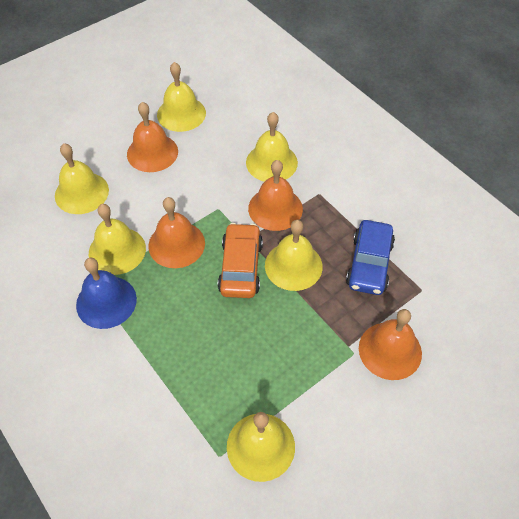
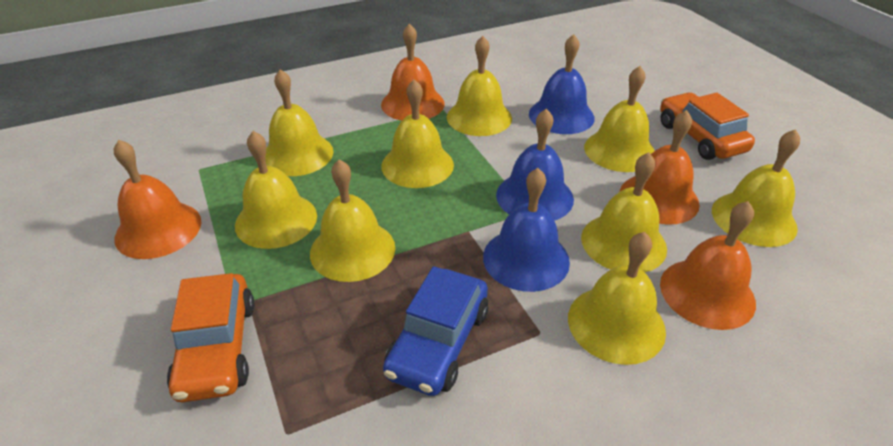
blue bell: 1 -> 3
orange car: 1 -> 2
yellow bell: 6 -> 9

